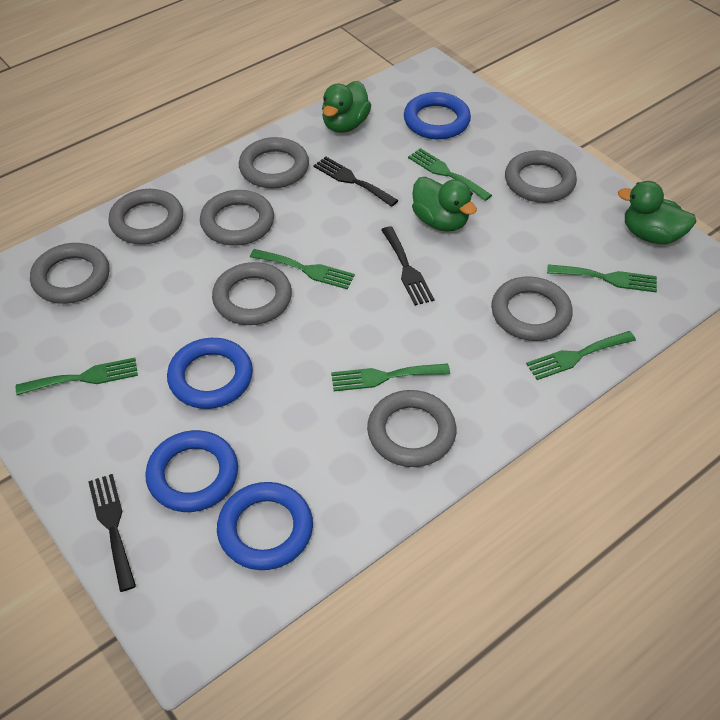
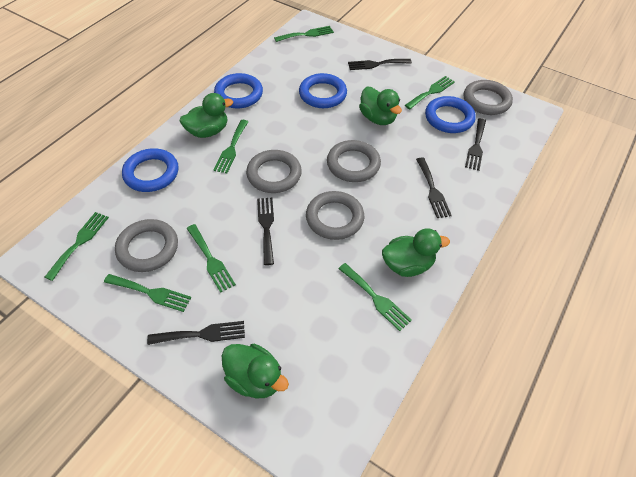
black fork: 3 -> 5
green duck: 3 -> 4
green fork: 6 -> 7
grey ring: 8 -> 5

